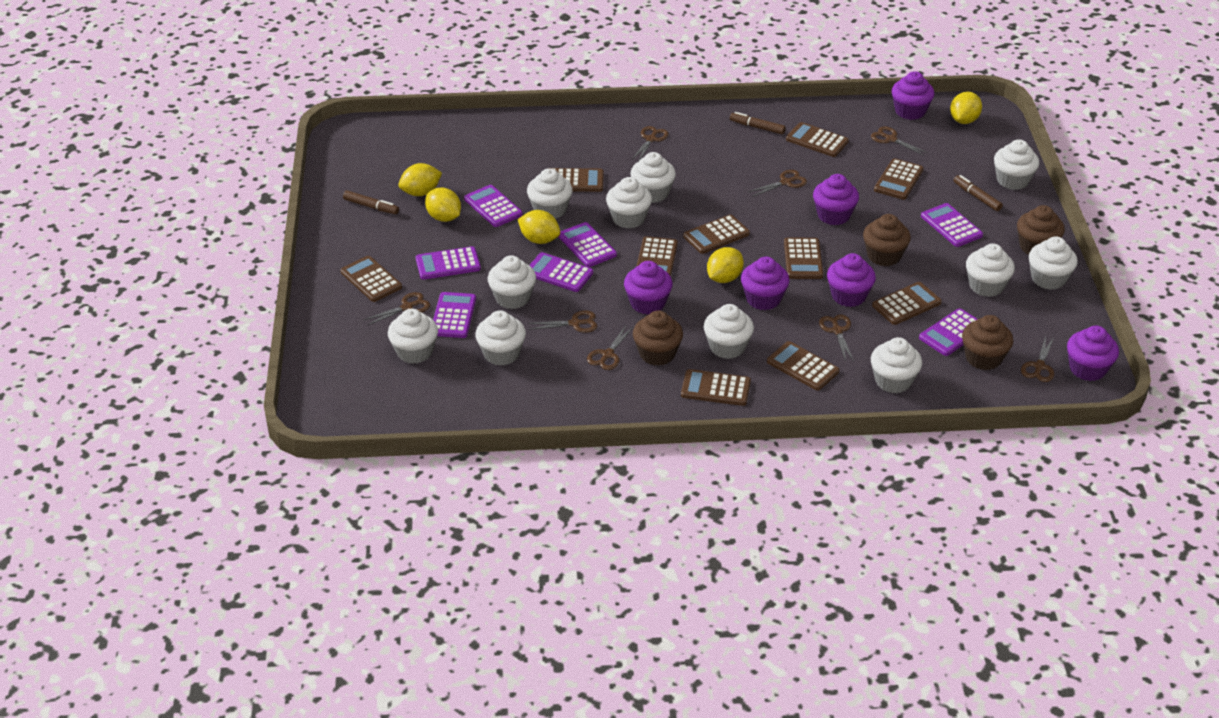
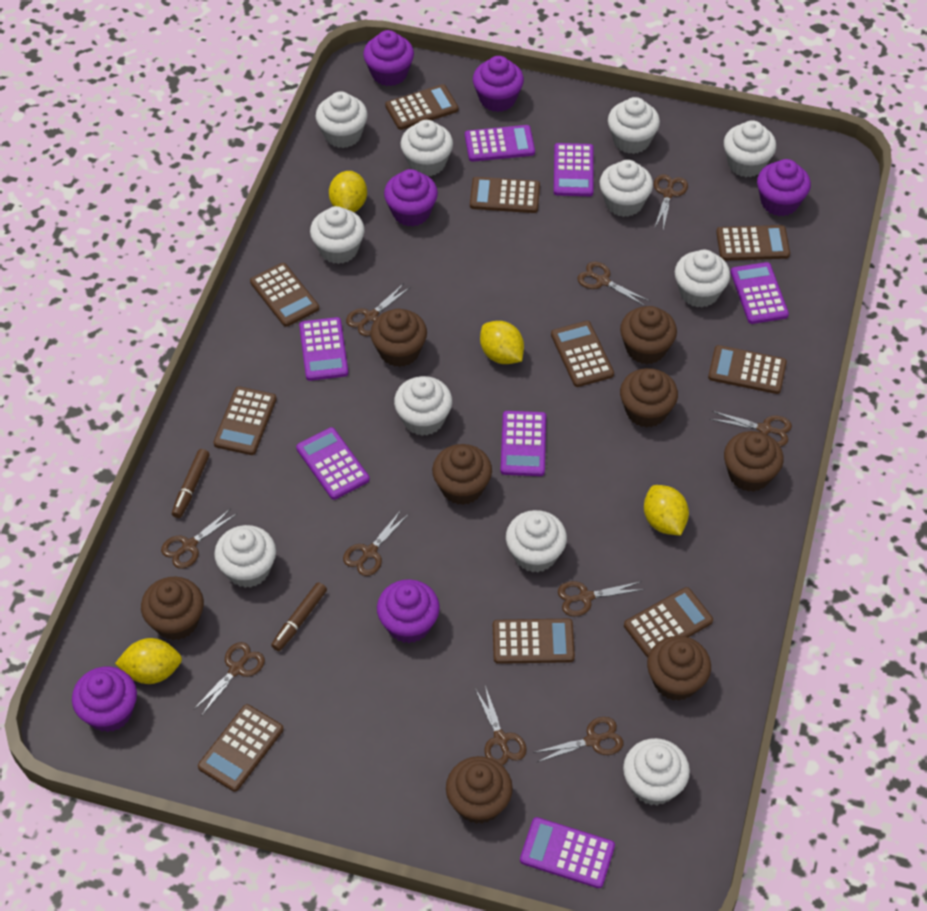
brown cupcake: 4 -> 8
brown marker: 3 -> 2
brown scissors: 8 -> 10
yellow lemon: 5 -> 4

